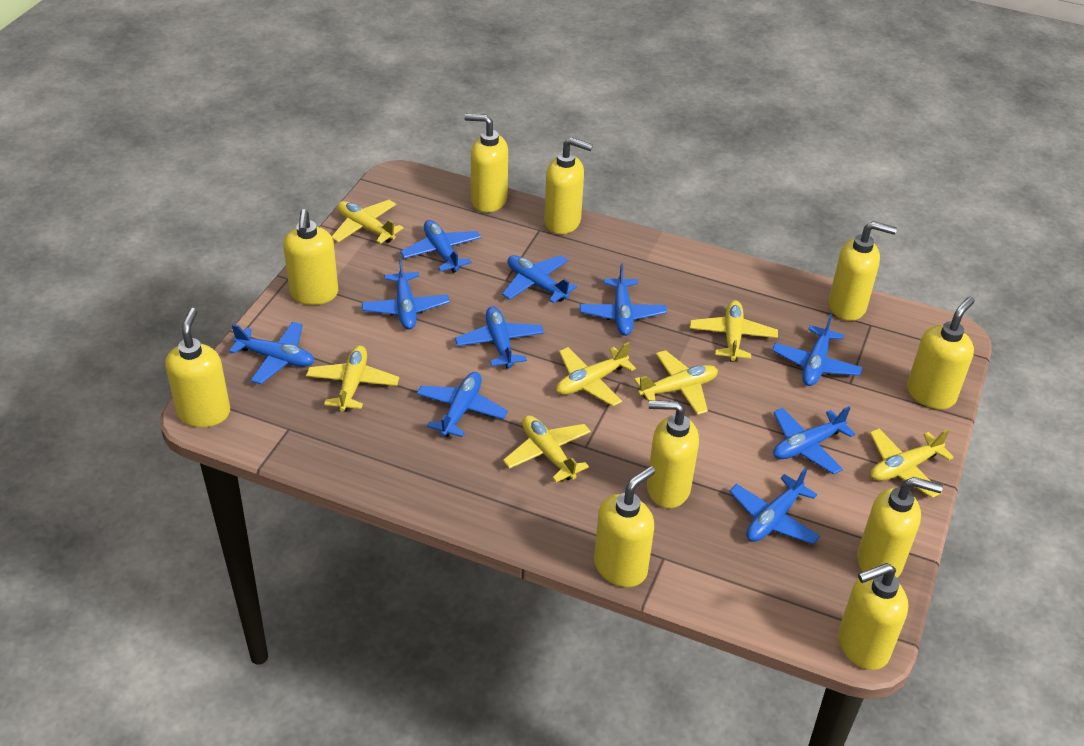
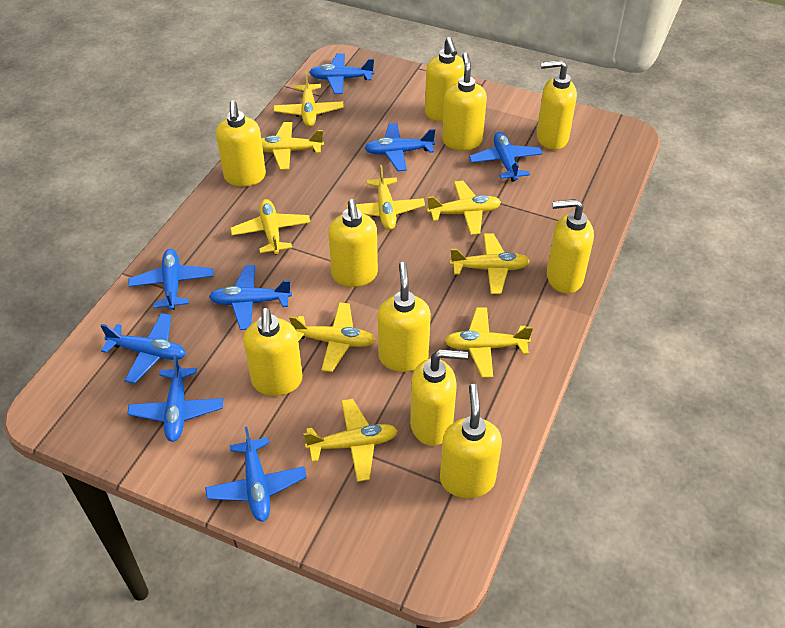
blue plane: 10 -> 8
yellow plane: 7 -> 9

